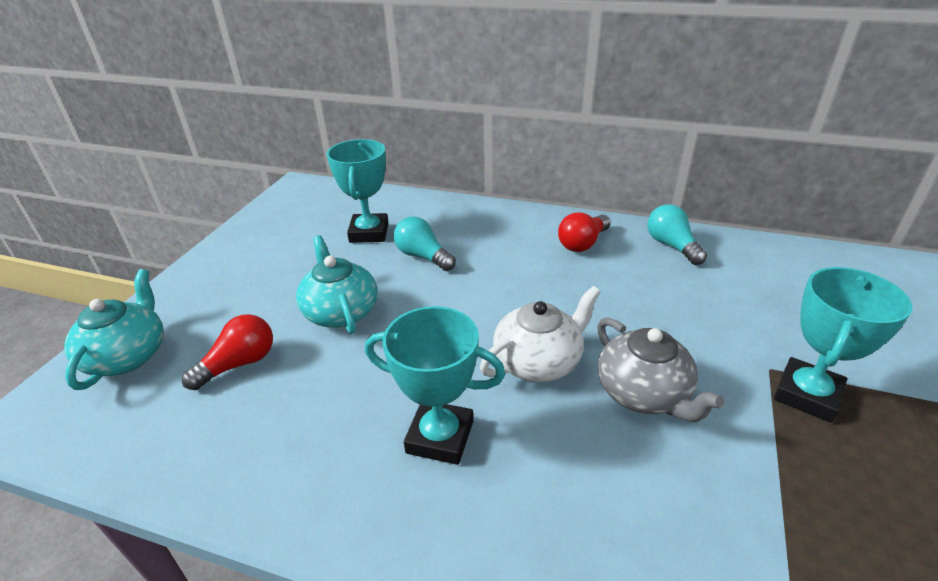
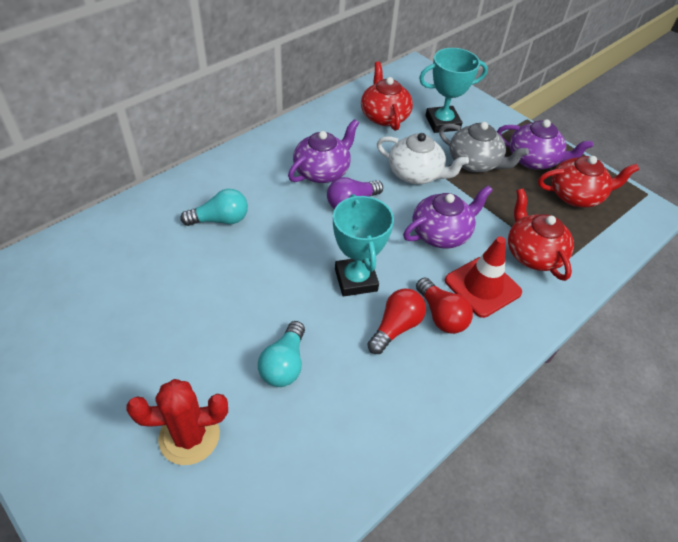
purple light bulb: 0 -> 1
purple teapot: 0 -> 3
red cactus: 0 -> 1
red teapot: 0 -> 3
red traffic cone: 0 -> 1
turquoise teapot: 2 -> 0
turquoise trophy: 3 -> 2

